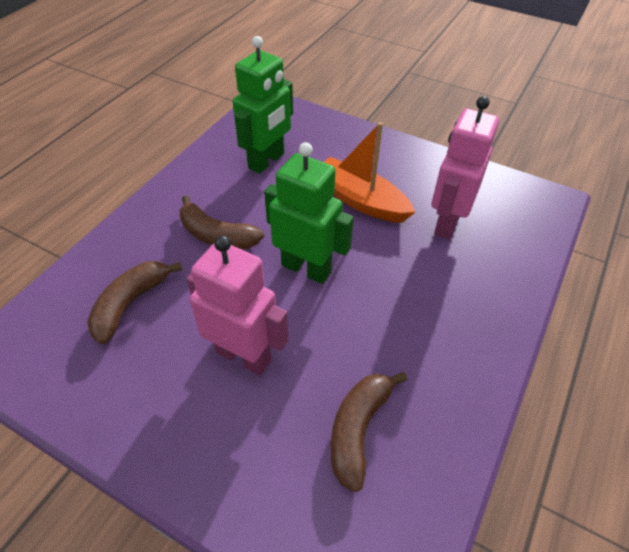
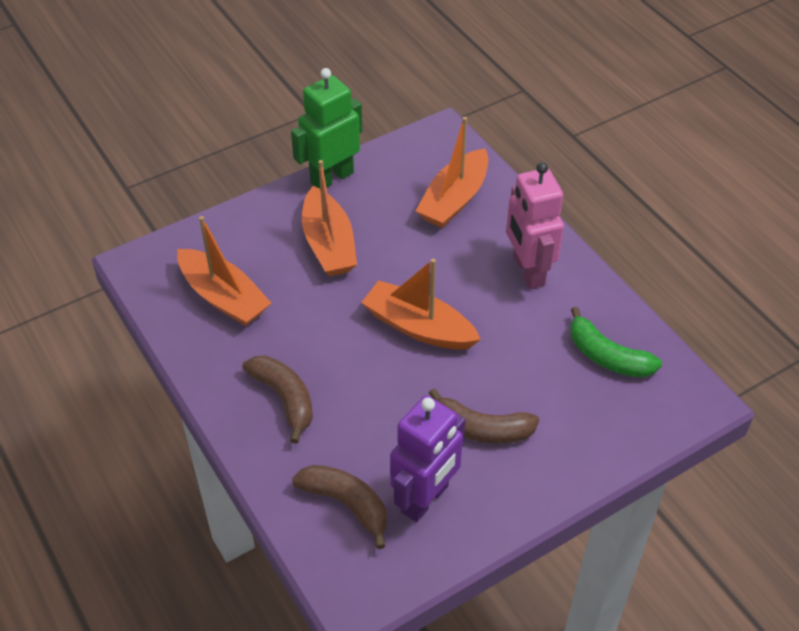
green banana: 0 -> 1
green robot: 2 -> 1
orange boat: 1 -> 4
pink robot: 2 -> 1
purple robot: 0 -> 1

